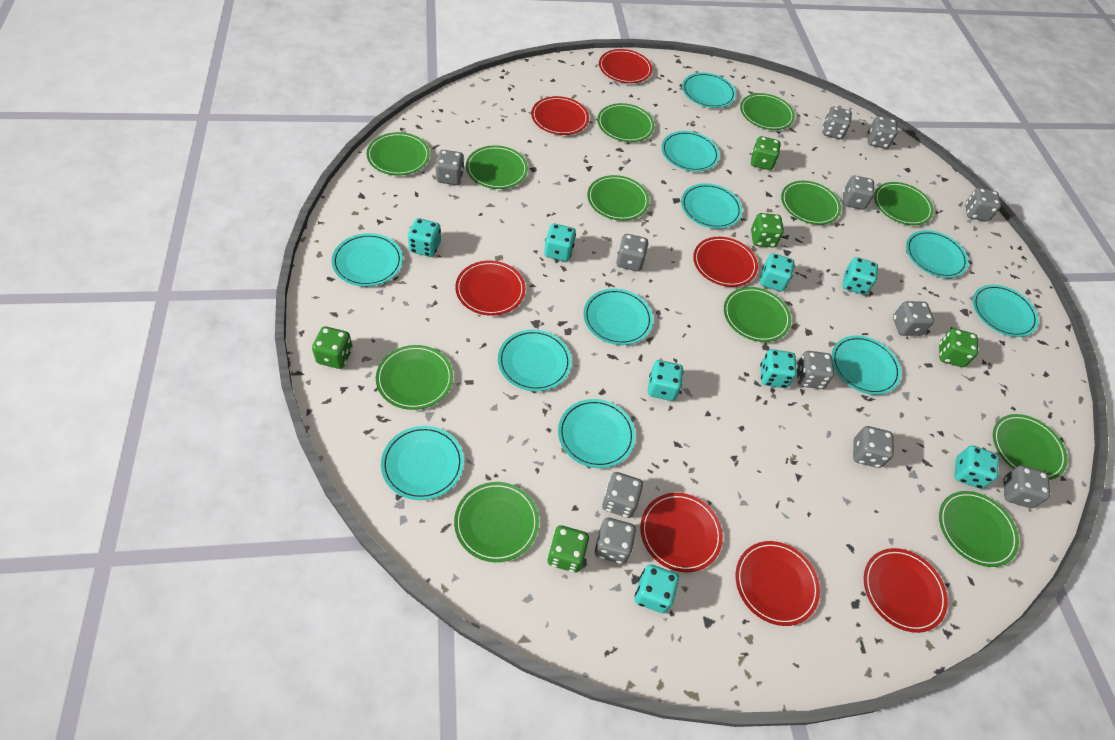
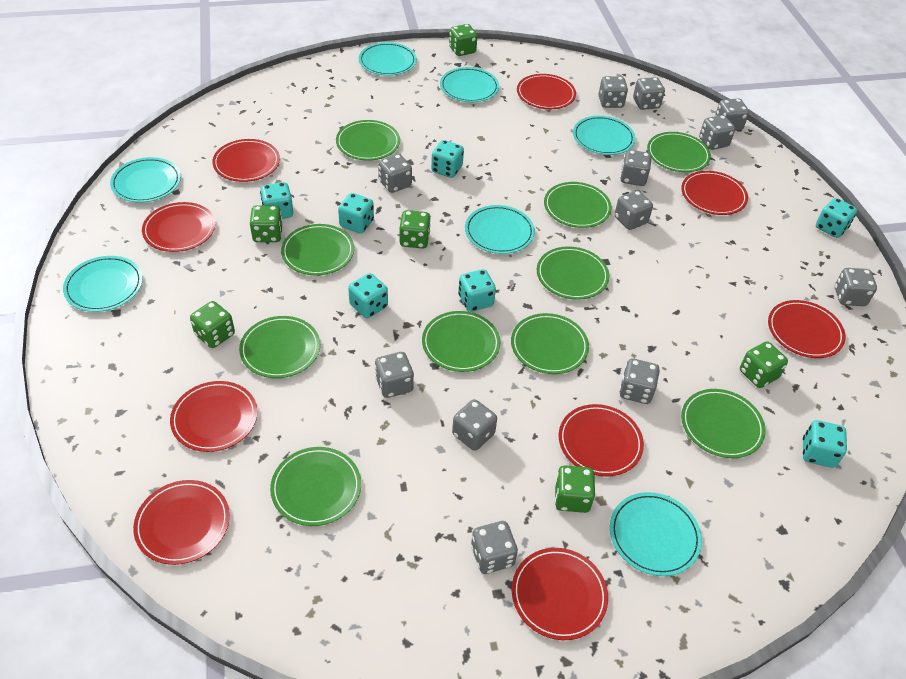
green dice: 5 -> 6
green plate: 12 -> 10
red plate: 7 -> 9
turquoise dice: 8 -> 7
turquoise plate: 11 -> 7

